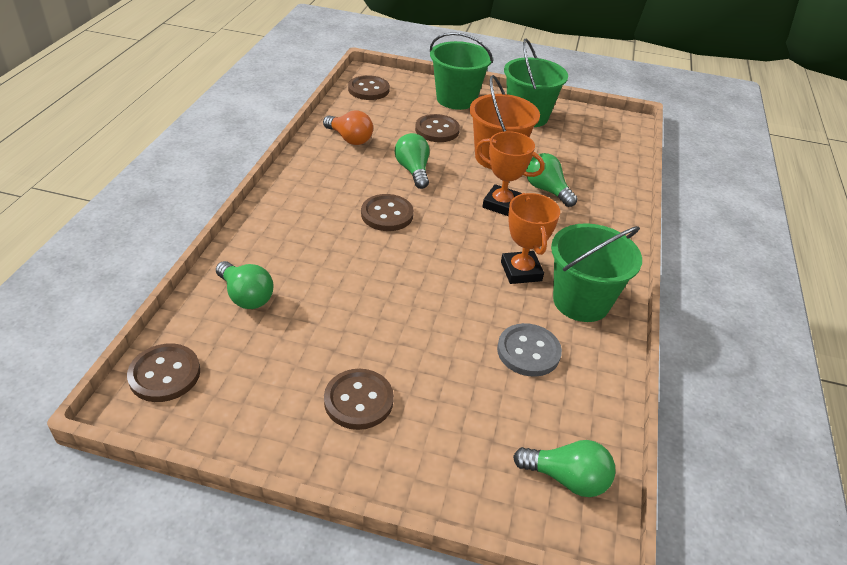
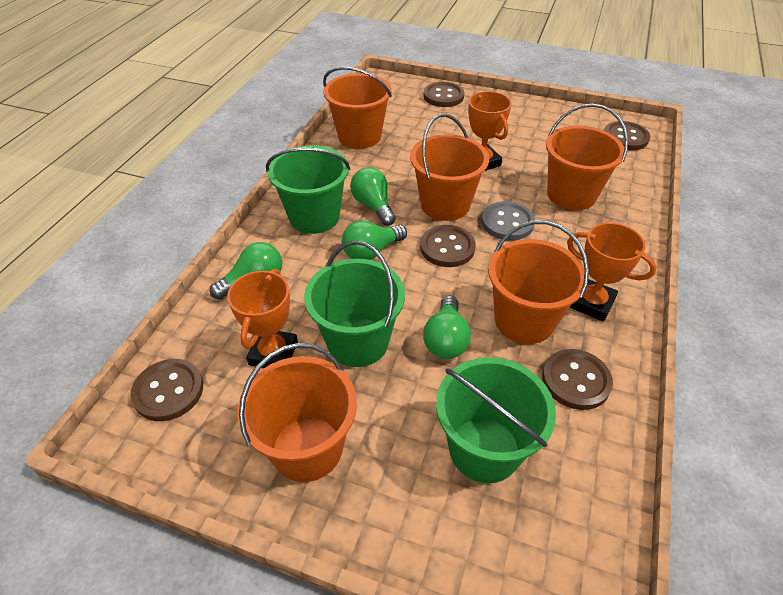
orange bucket: 1 -> 5
orange light bulb: 1 -> 0
orange trophy: 2 -> 3

